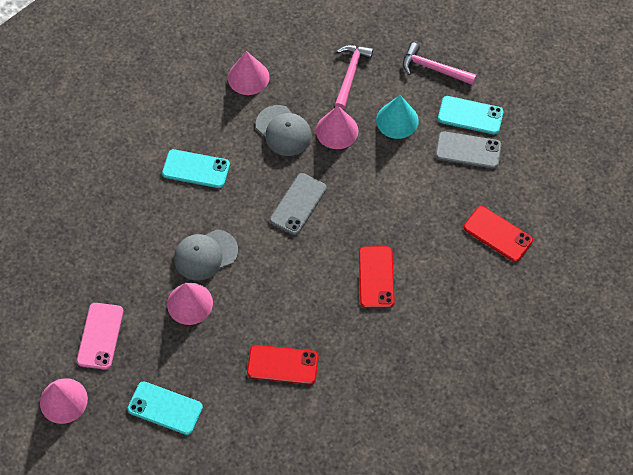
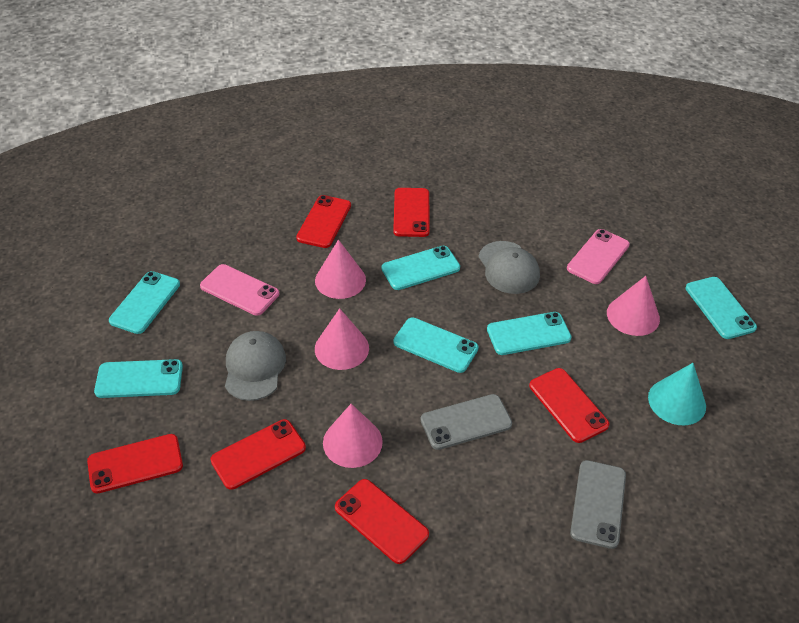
pink hammer: 2 -> 0
pink phone: 1 -> 2
red phone: 3 -> 6
turquoise phone: 3 -> 6

